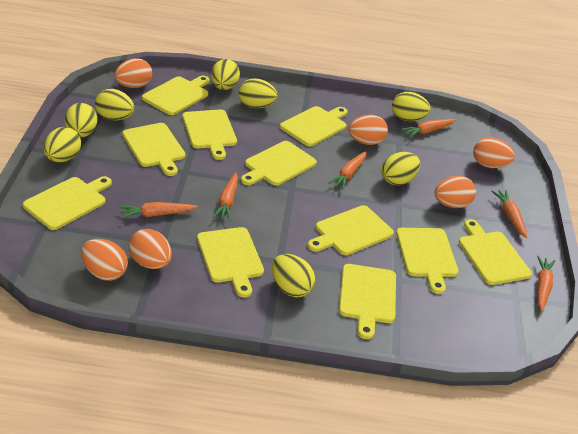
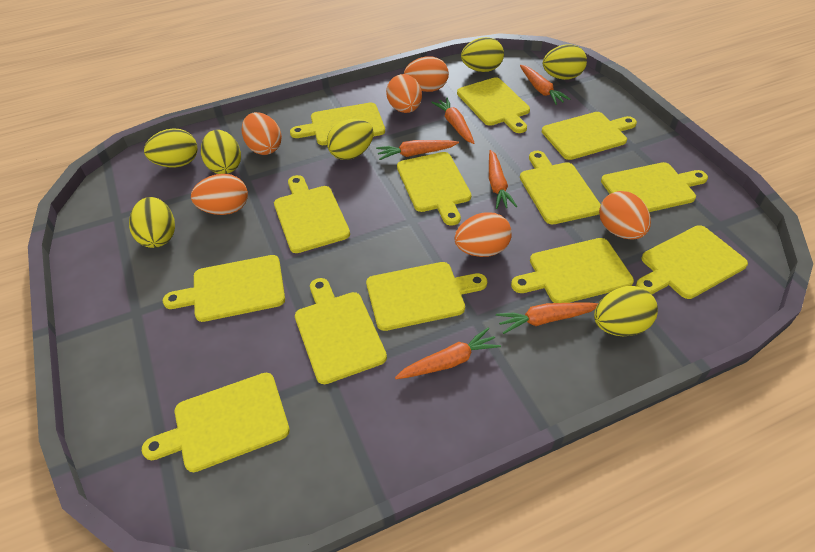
yellow cutting board: 11 -> 13
yellow egg: 8 -> 7

